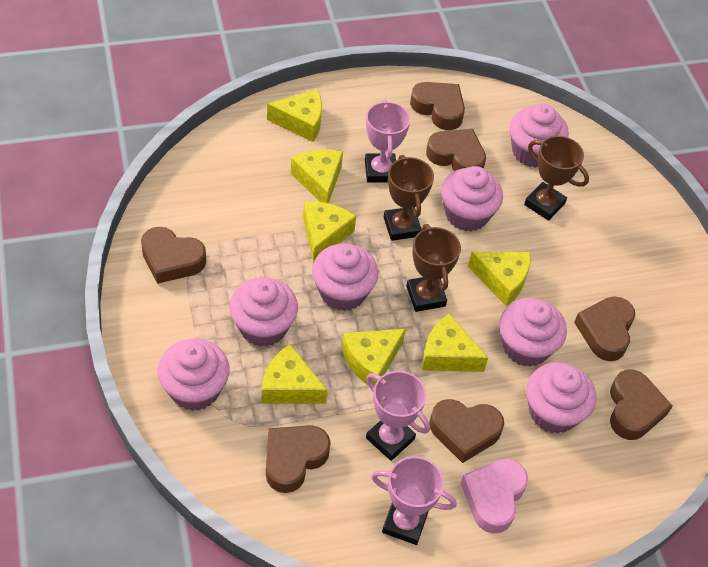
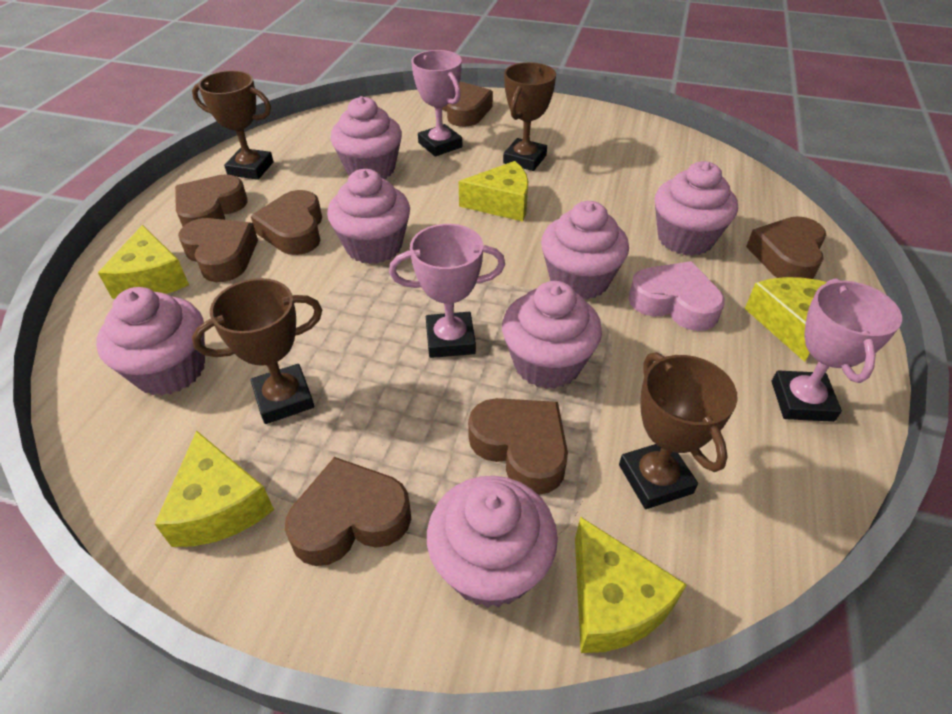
brown trophy: 3 -> 4
yellow cheese: 7 -> 5

